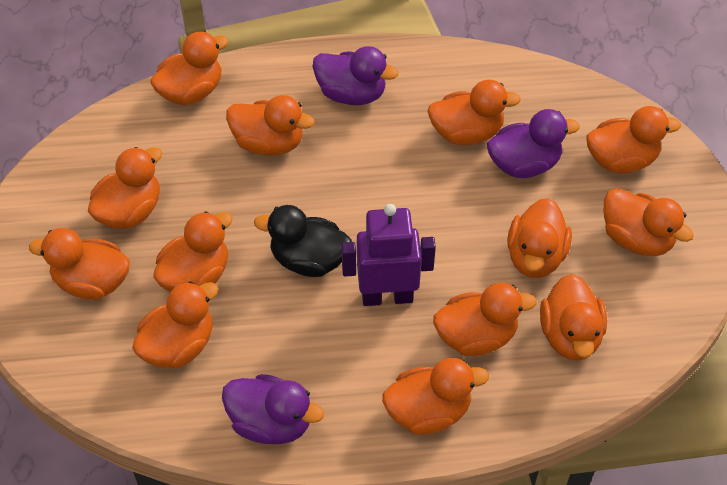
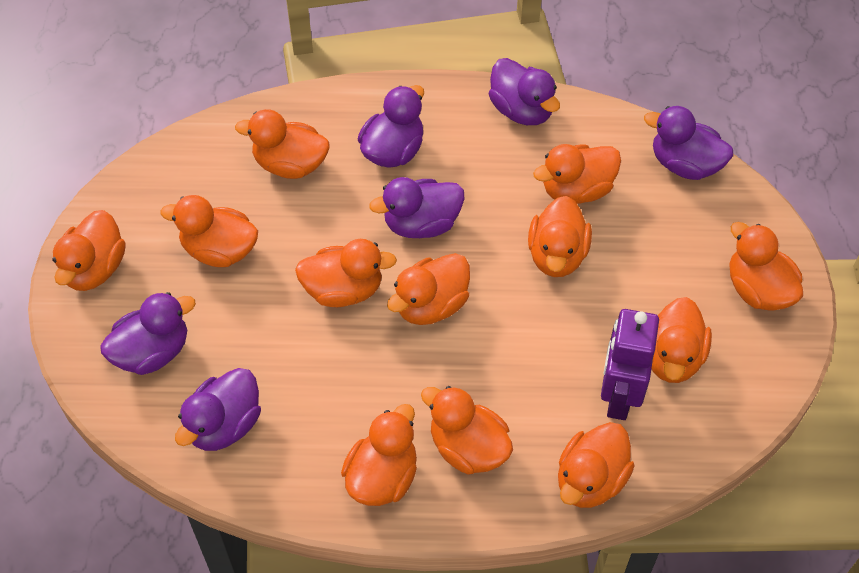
black duck: 1 -> 0
orange duck: 13 -> 12
purple duck: 3 -> 6

